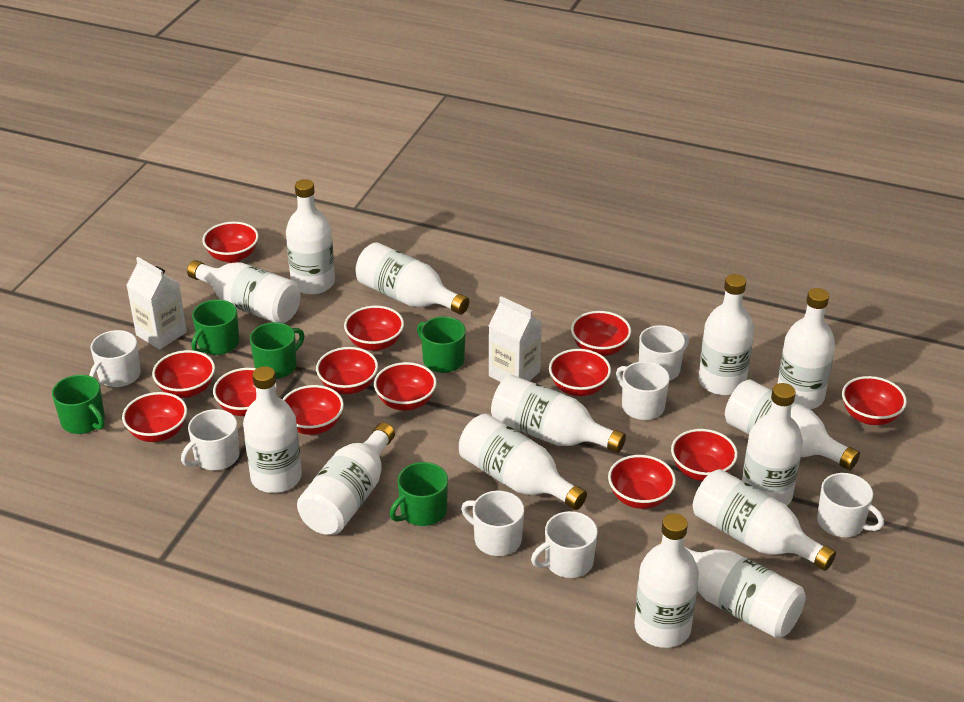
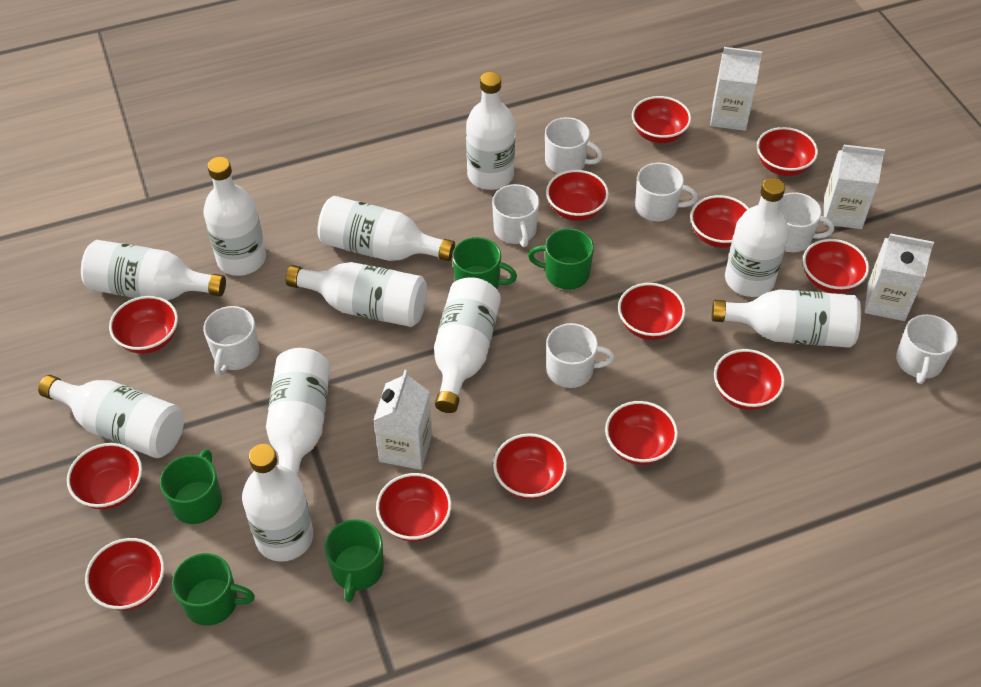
white bottle: 14 -> 11
white carton: 2 -> 4

